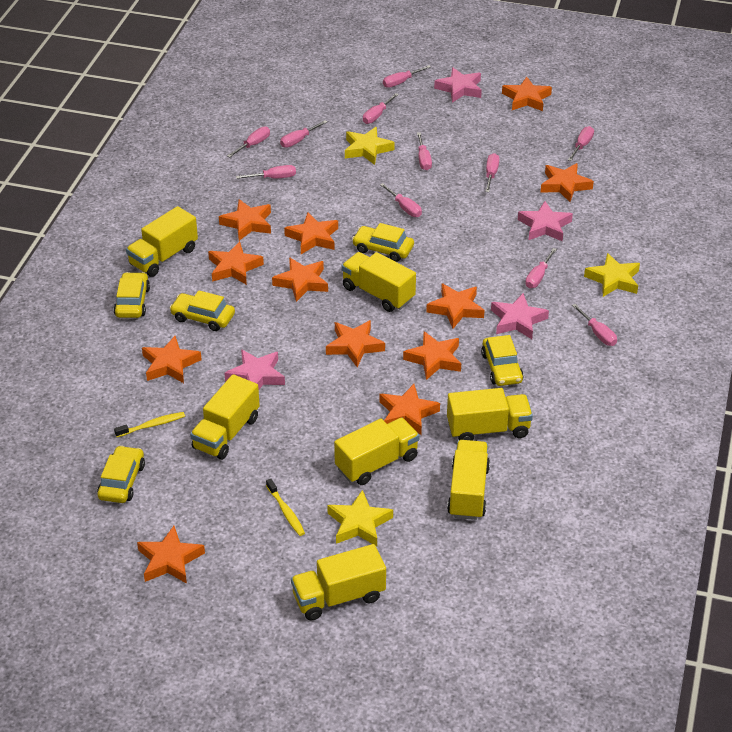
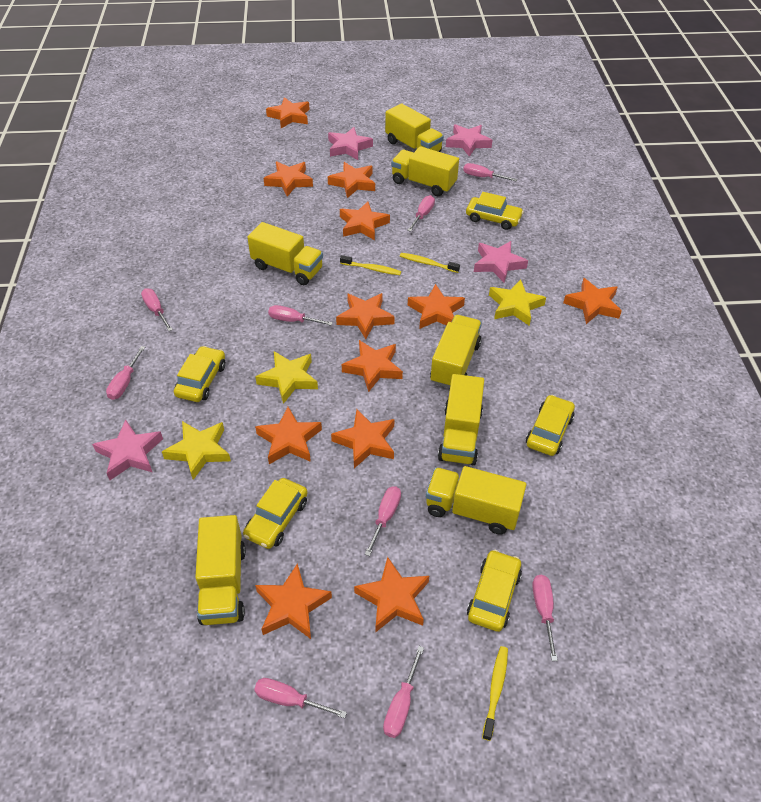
pink screwdriver: 11 -> 9
yellow toothbrush: 2 -> 3

